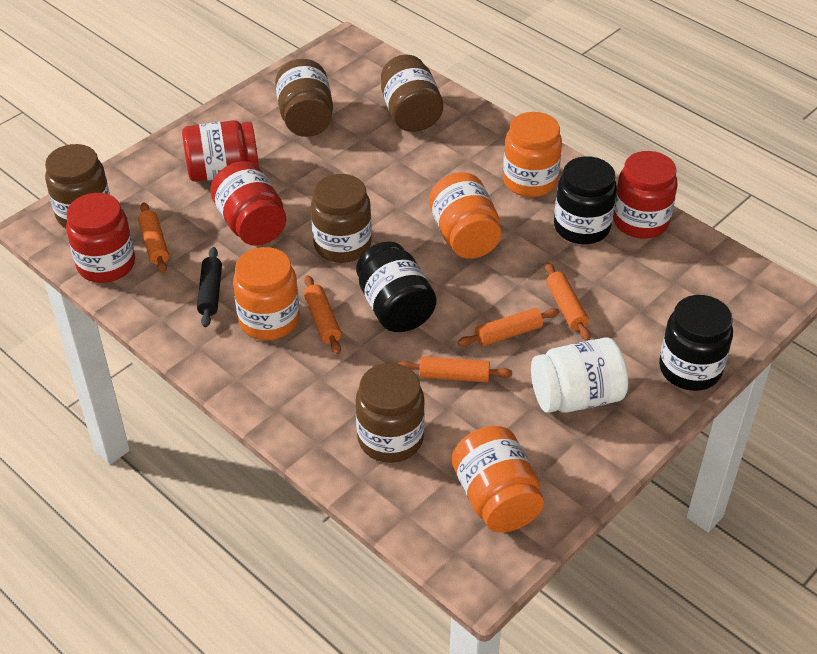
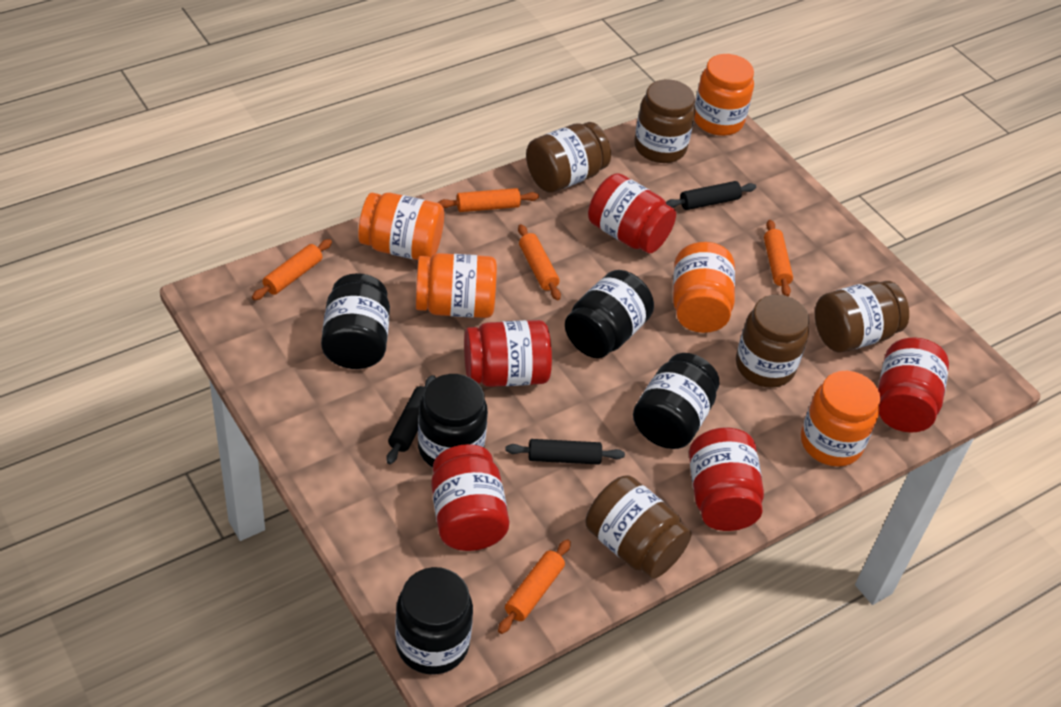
black jar: 3 -> 5
black rolling pin: 1 -> 3
orange jar: 4 -> 5
red jar: 4 -> 5
white jar: 1 -> 0

